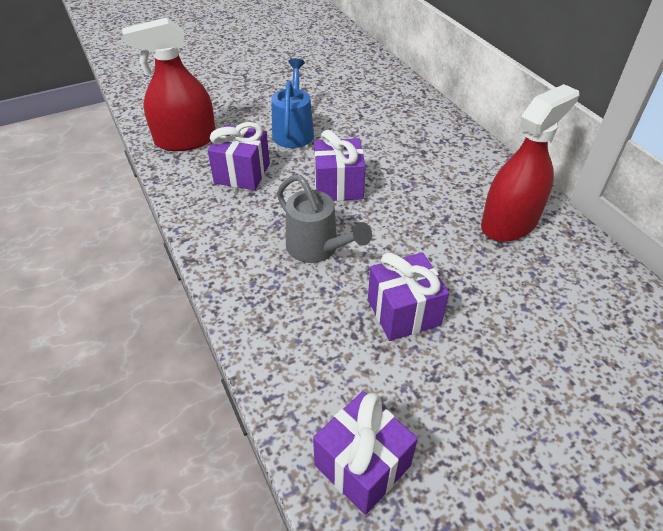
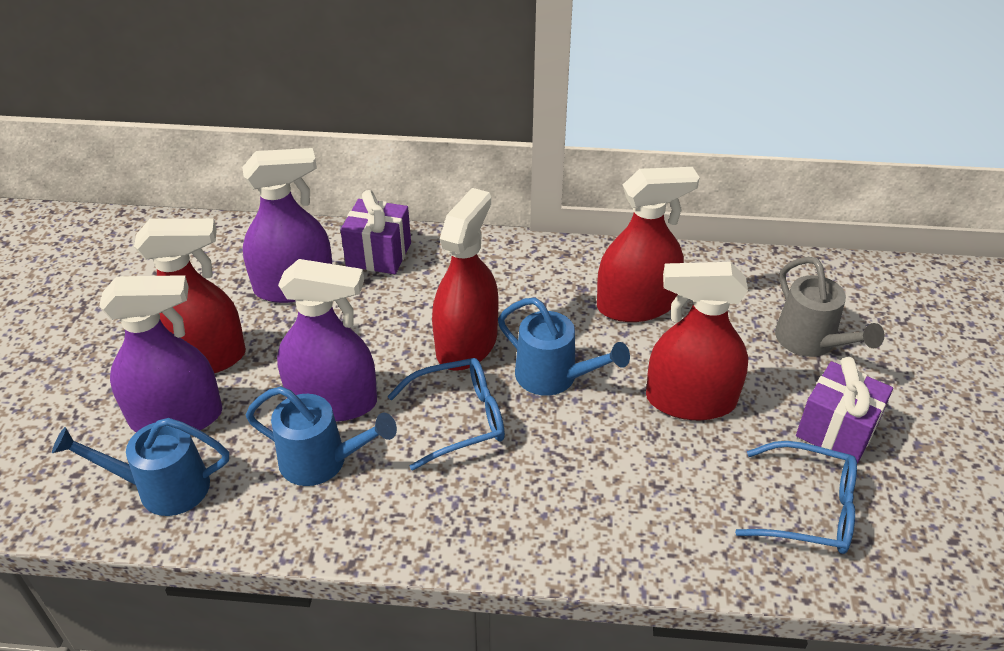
blue glasses: 0 -> 2
blue watering can: 1 -> 3
purple gift: 4 -> 2
purple spray bottle: 0 -> 3
red spray bottle: 2 -> 4

